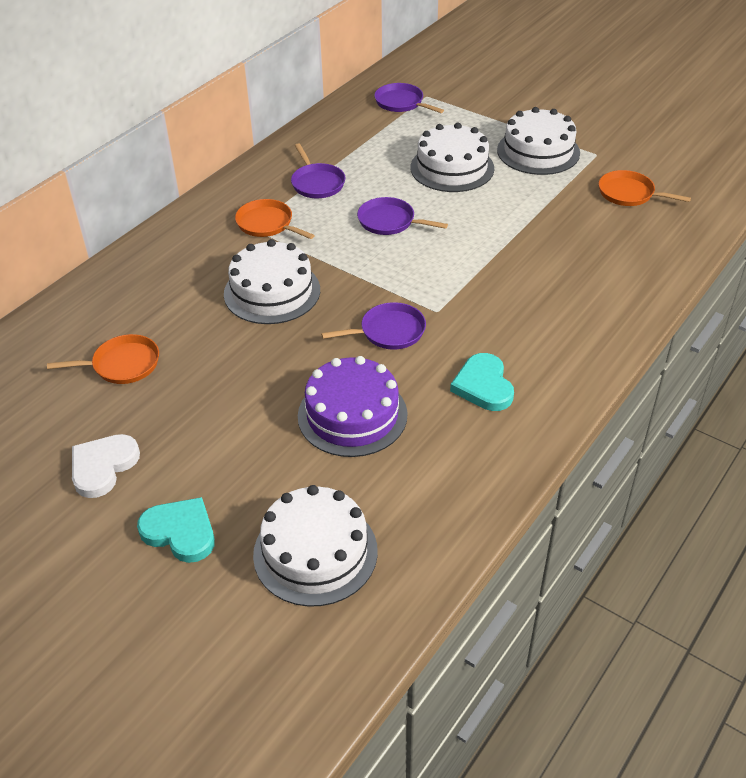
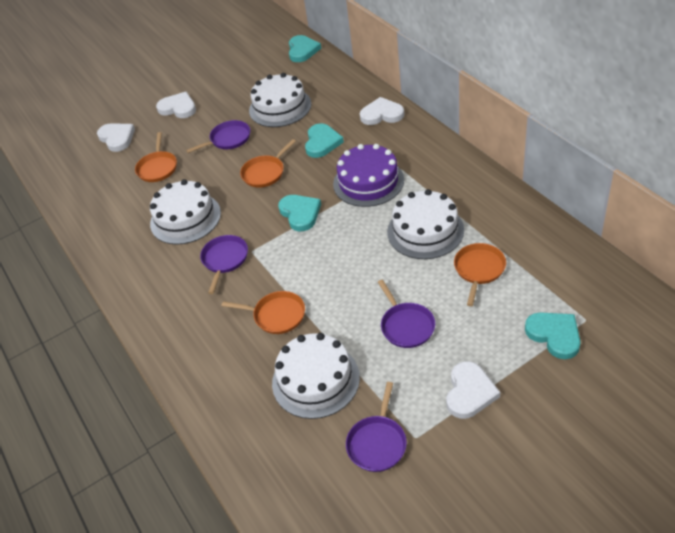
orange pan: 3 -> 4
turquoise heart: 2 -> 4
white heart: 1 -> 4

